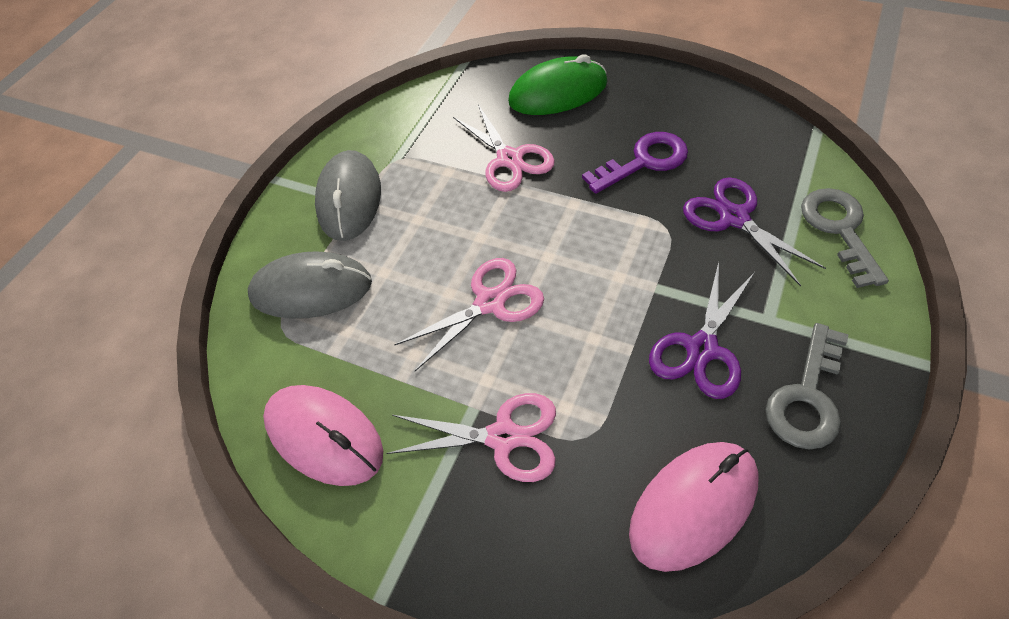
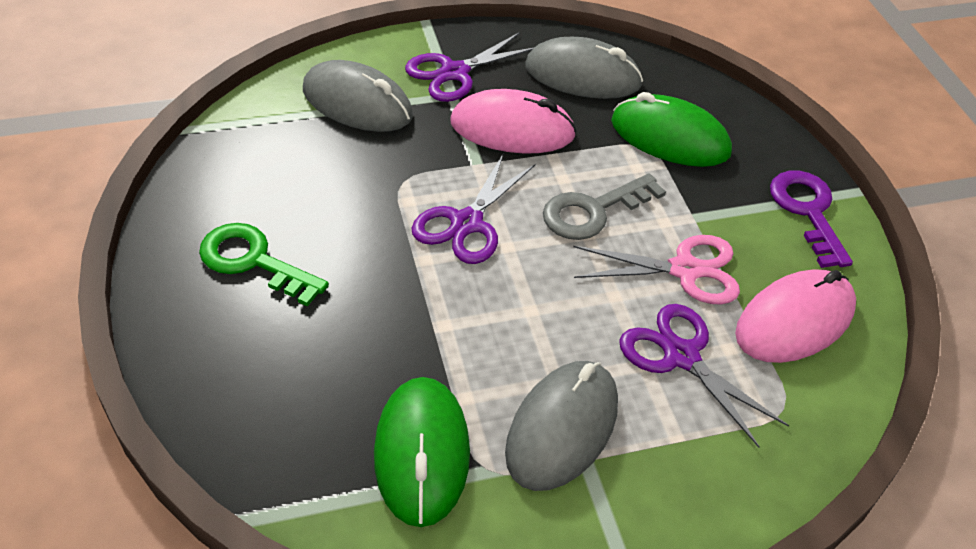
green key: 0 -> 1
green mouse: 1 -> 2
grey key: 2 -> 1
grey mouse: 2 -> 3
pink scissors: 3 -> 1
purple scissors: 2 -> 3

